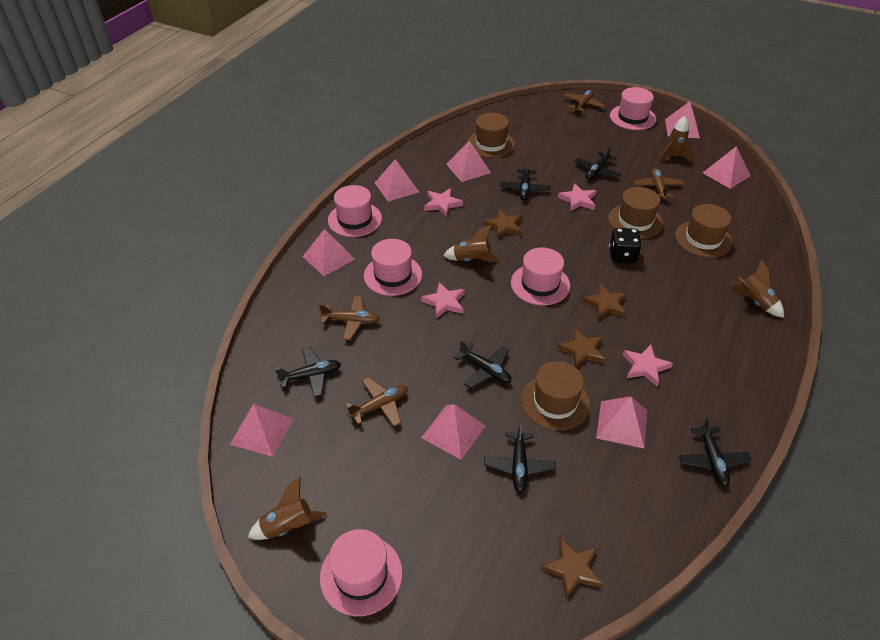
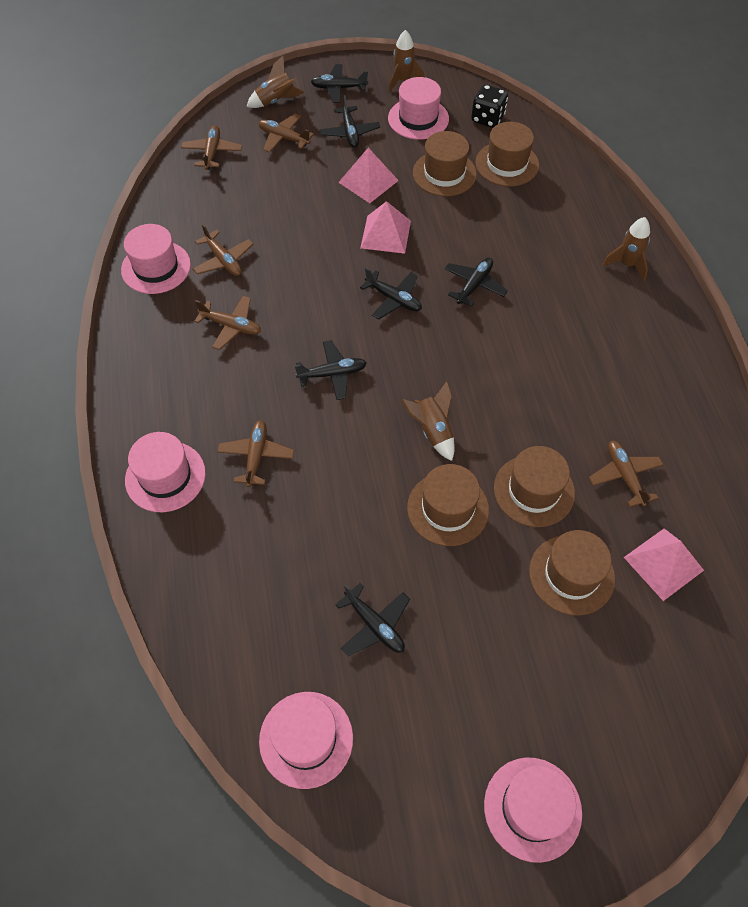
brown hat: 4 -> 5
brown plane: 4 -> 6
brown star: 4 -> 0
pink pyramid: 8 -> 3
pink star: 4 -> 0

